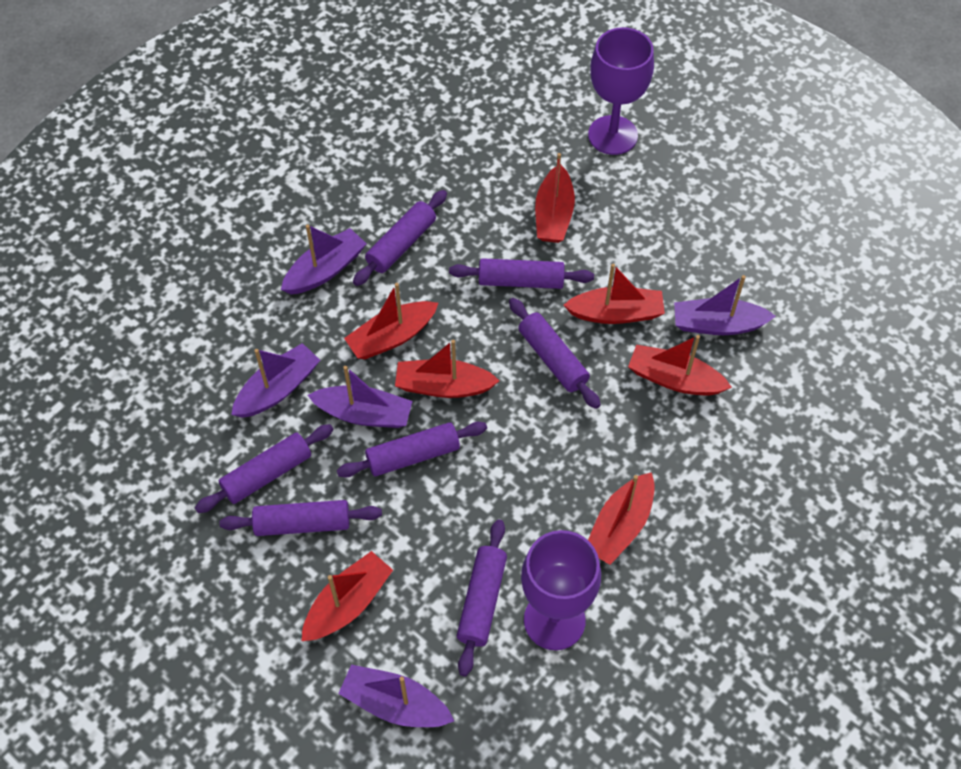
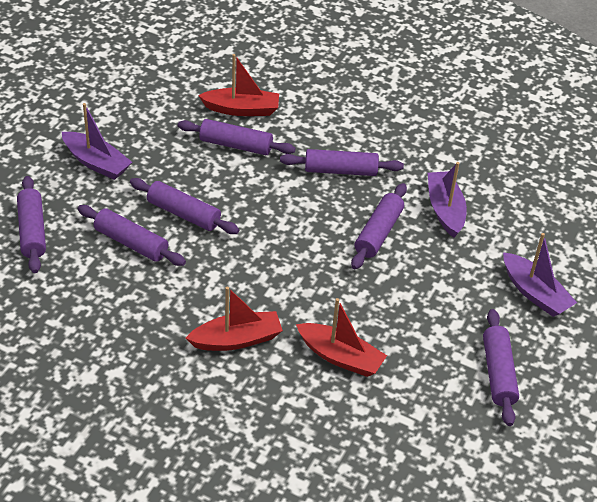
purple boat: 5 -> 3
purple goblet: 2 -> 0
red boat: 7 -> 3

